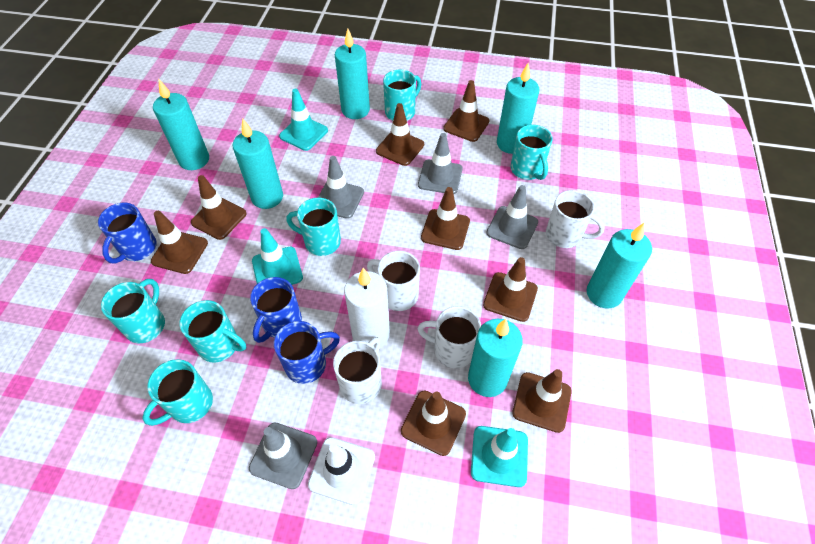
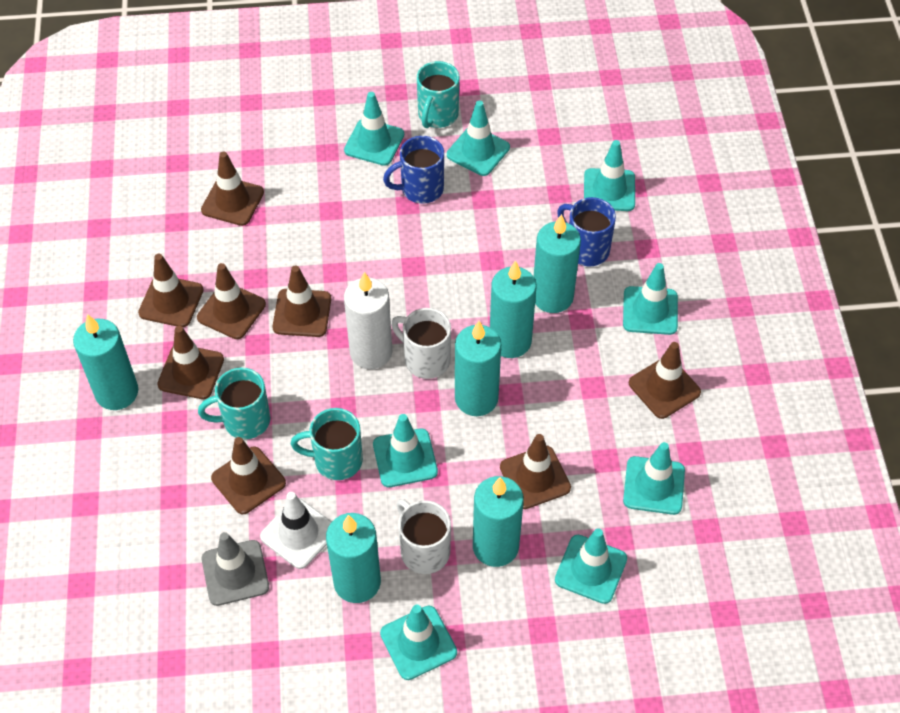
blue mug: 3 -> 2
grey traffic cone: 4 -> 1
turquoise mug: 6 -> 3
turquoise traffic cone: 3 -> 8
white mug: 4 -> 2

